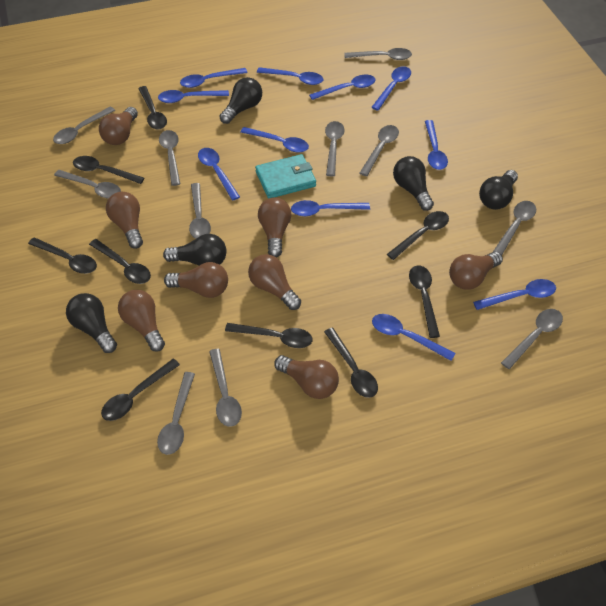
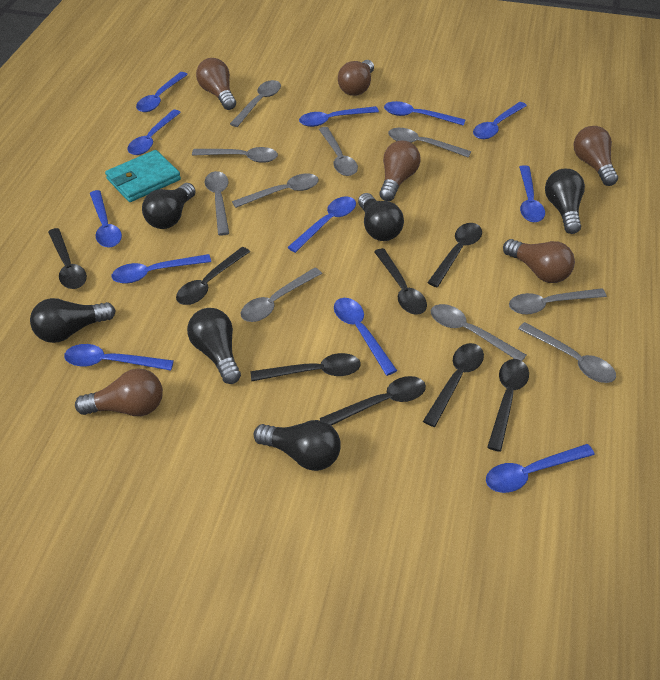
black light bulb: 5 -> 6
black spoon: 9 -> 8
blue spoon: 11 -> 12
brown light bulb: 8 -> 6
grey spoon: 11 -> 10

